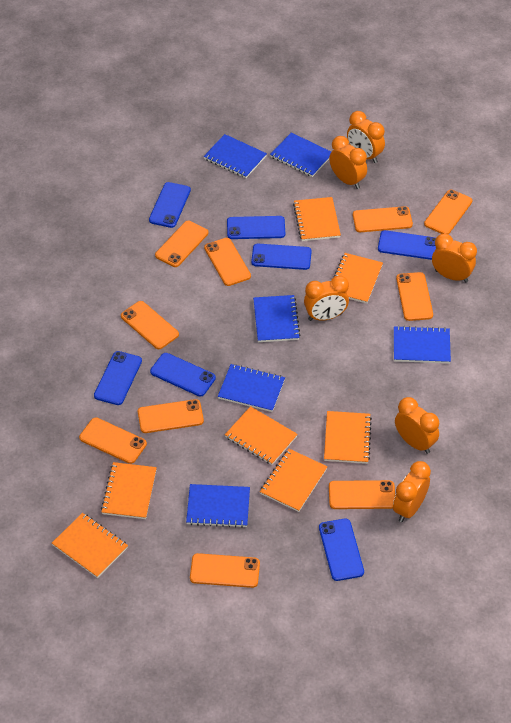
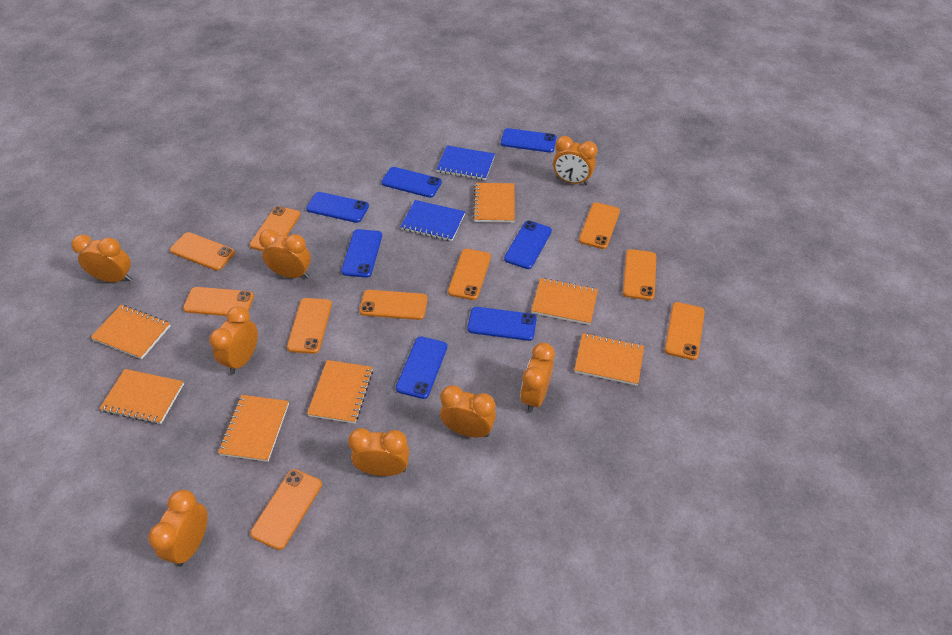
blue notebook: 6 -> 2
orange clock: 6 -> 8

